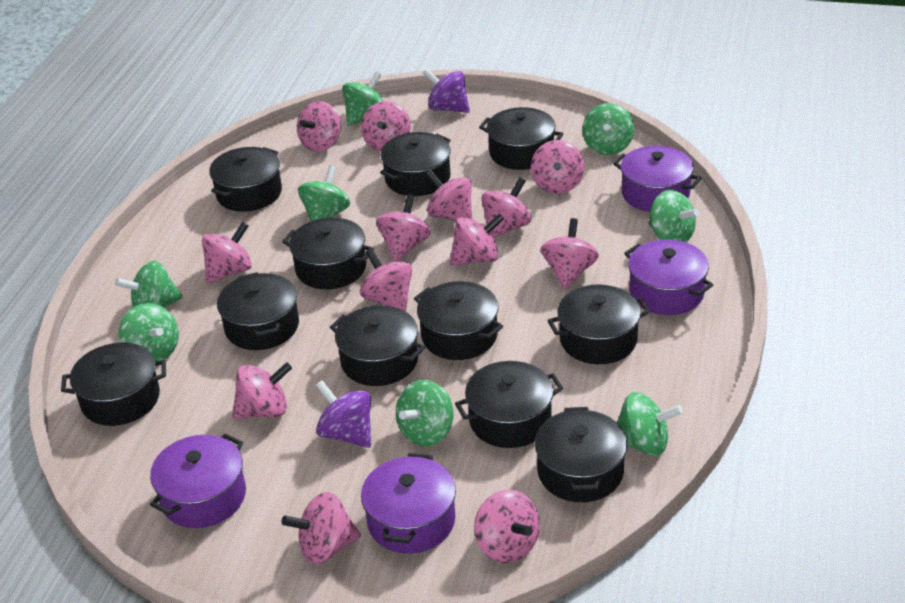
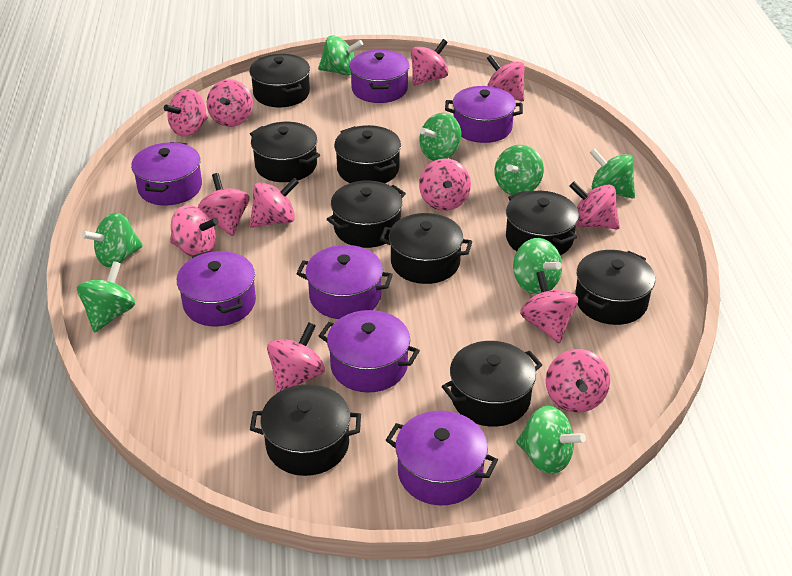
black pot: 11 -> 9
pink spinning top: 13 -> 12
purple pot: 4 -> 7
purple spinning top: 2 -> 0

